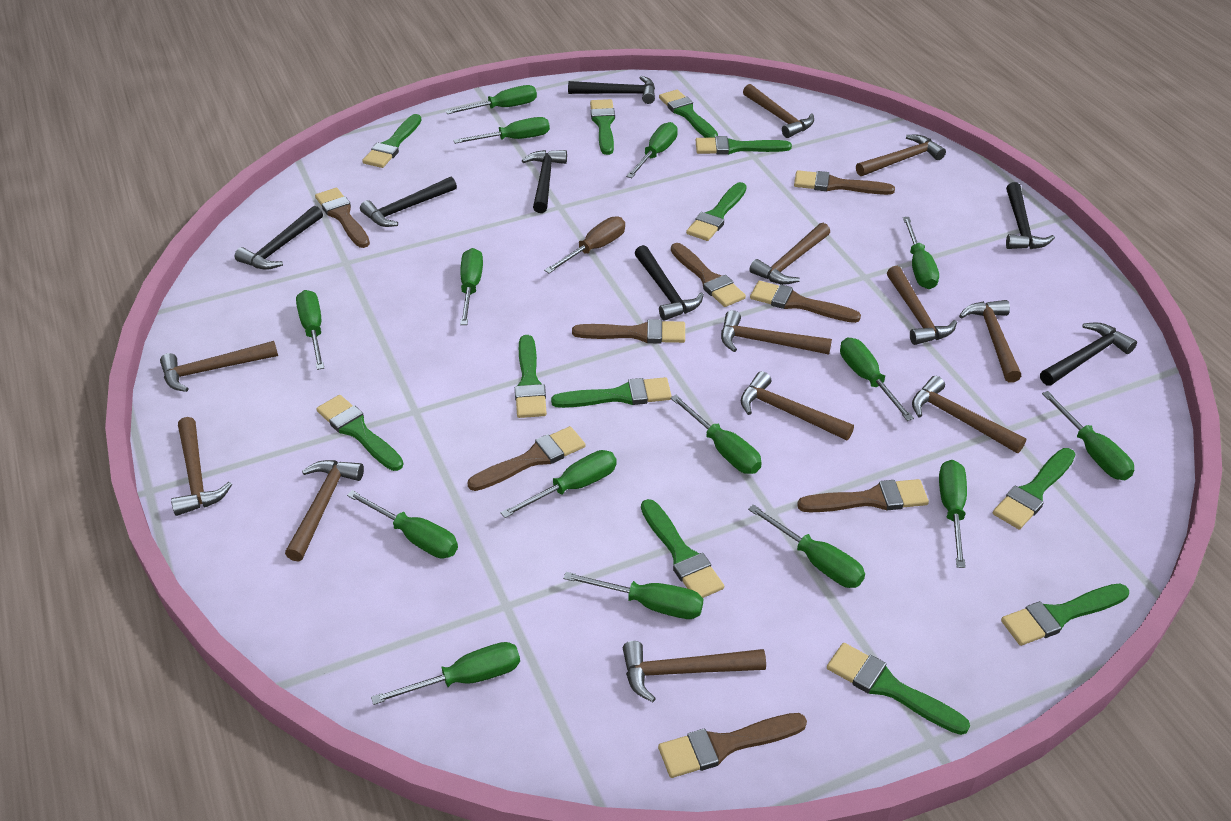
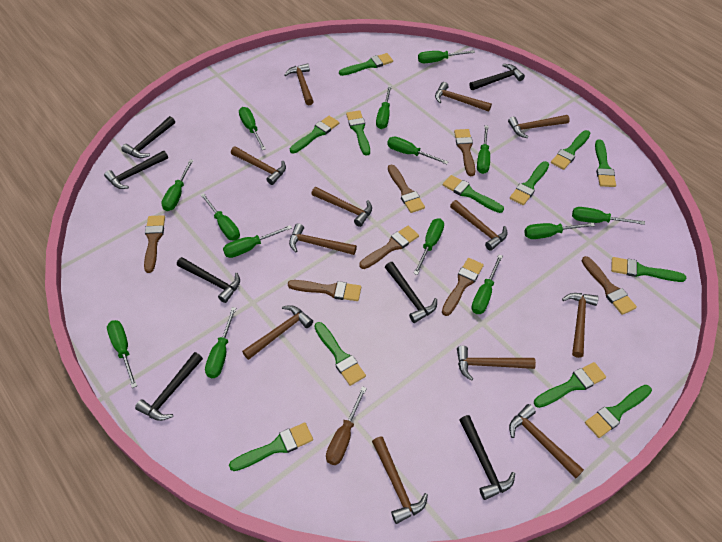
brown brush: 8 -> 7
green screwdriver: 15 -> 14

